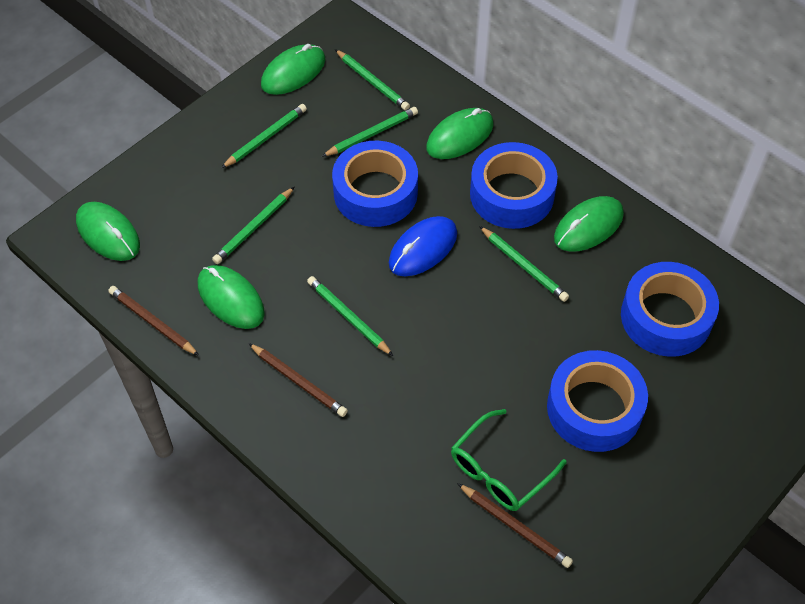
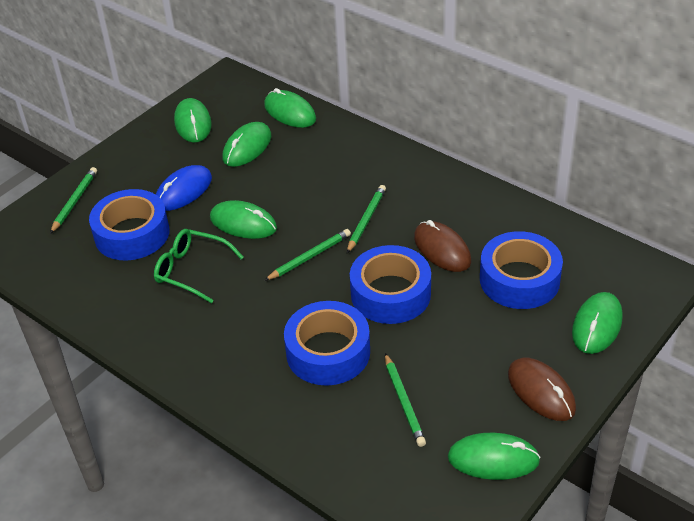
brown mouse: 0 -> 2
brown pencil: 3 -> 0
green mouse: 5 -> 6
green pencil: 6 -> 4

